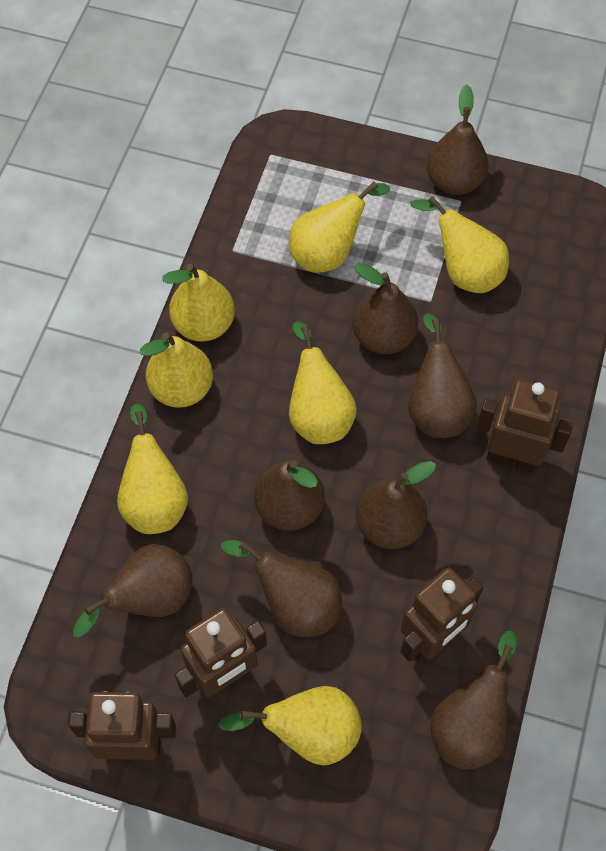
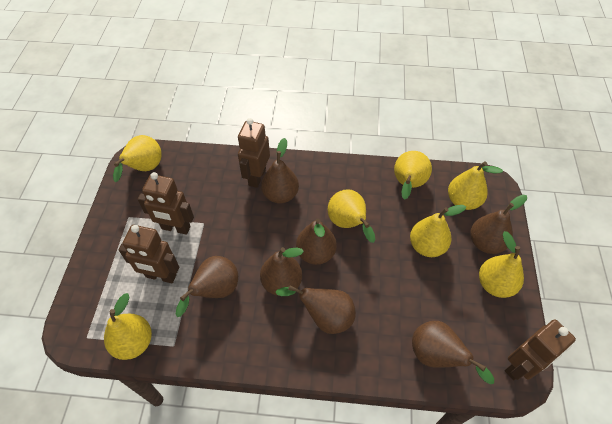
brown pear: 8 -> 7

